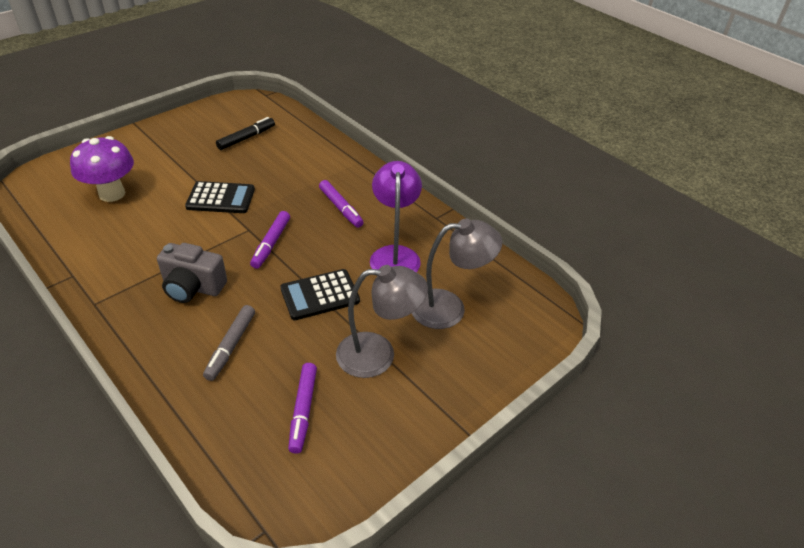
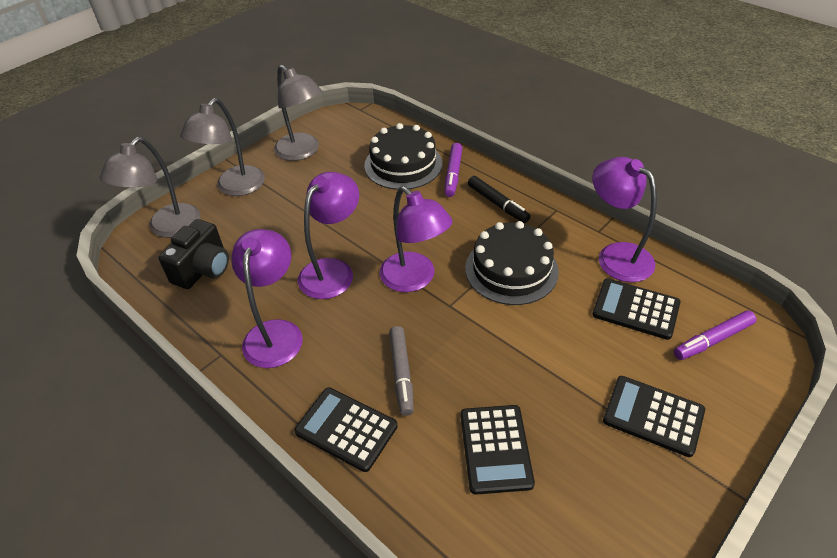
black cake: 0 -> 2
black calculator: 2 -> 4
black camera: 0 -> 1
grey camera: 1 -> 0
grey lamp: 2 -> 3
purple lamp: 1 -> 4
purple marker: 3 -> 2
purple mushroom: 1 -> 0

